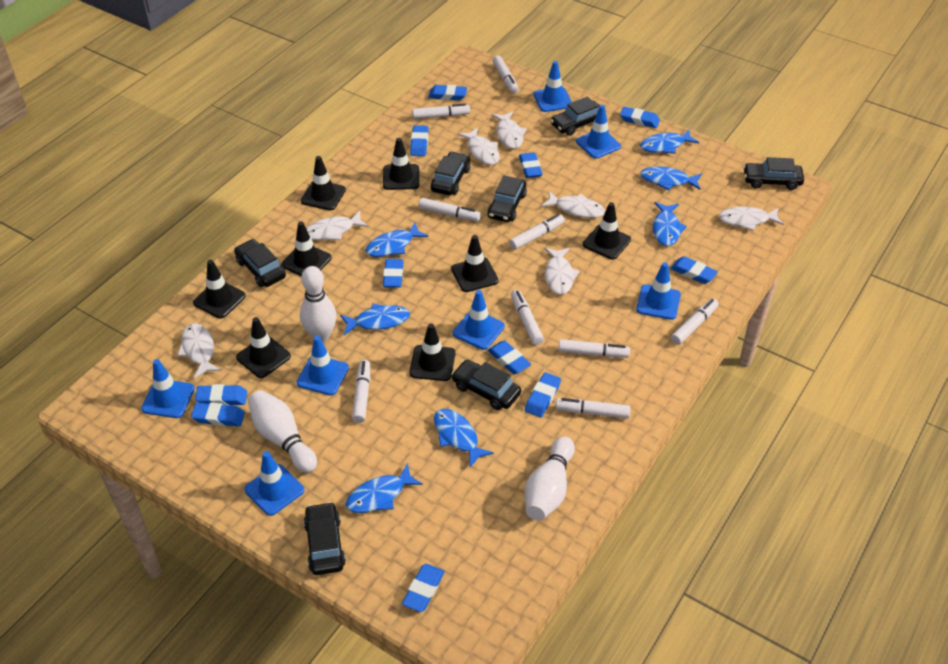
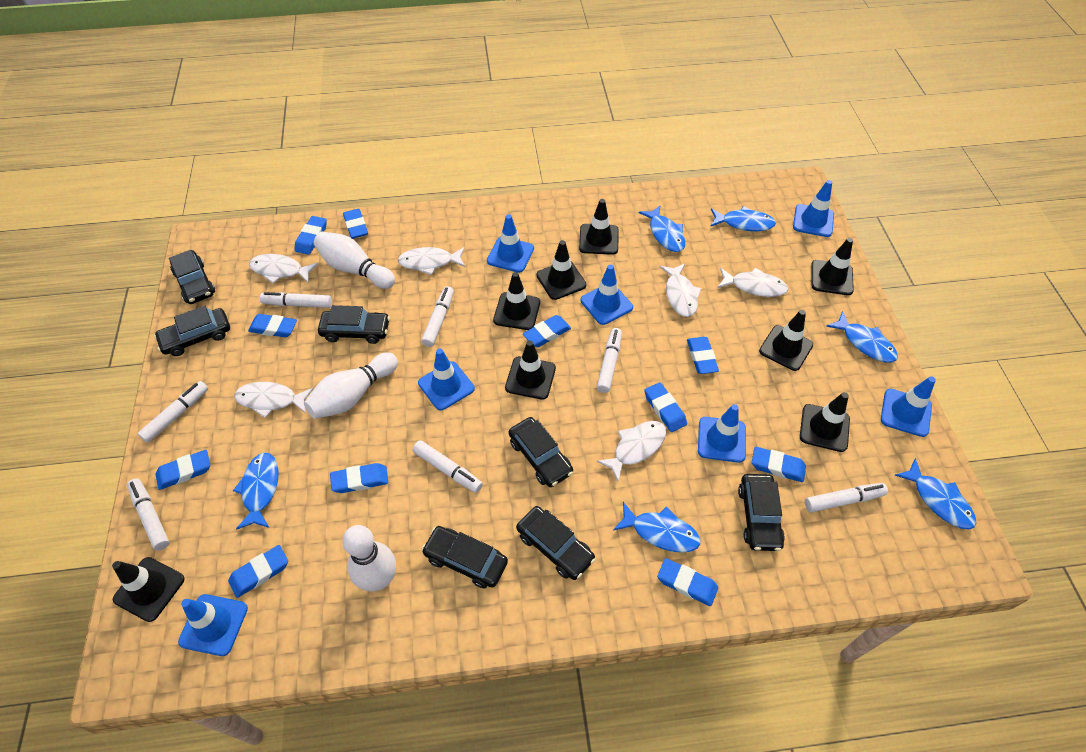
blue fish: 7 -> 6
white fish: 7 -> 6
white marker: 9 -> 7

